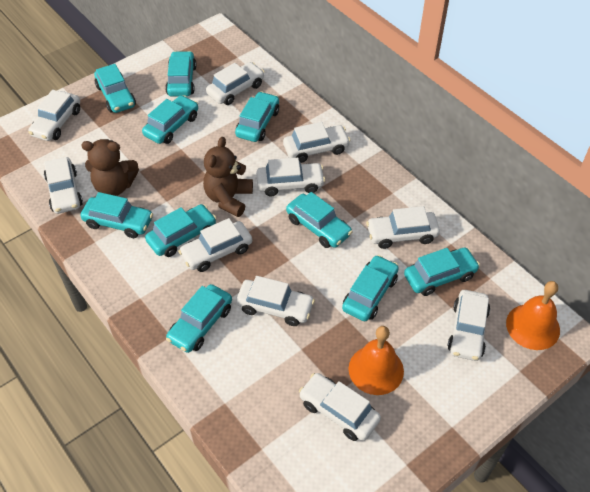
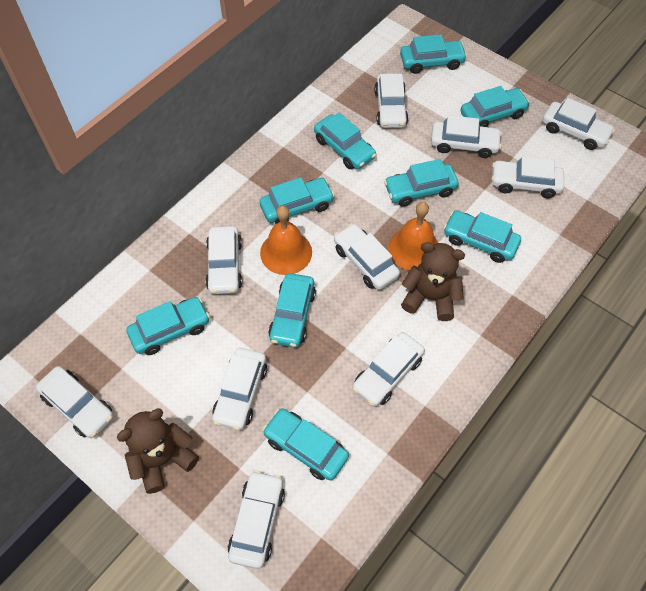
turquoise car: 10 -> 9

